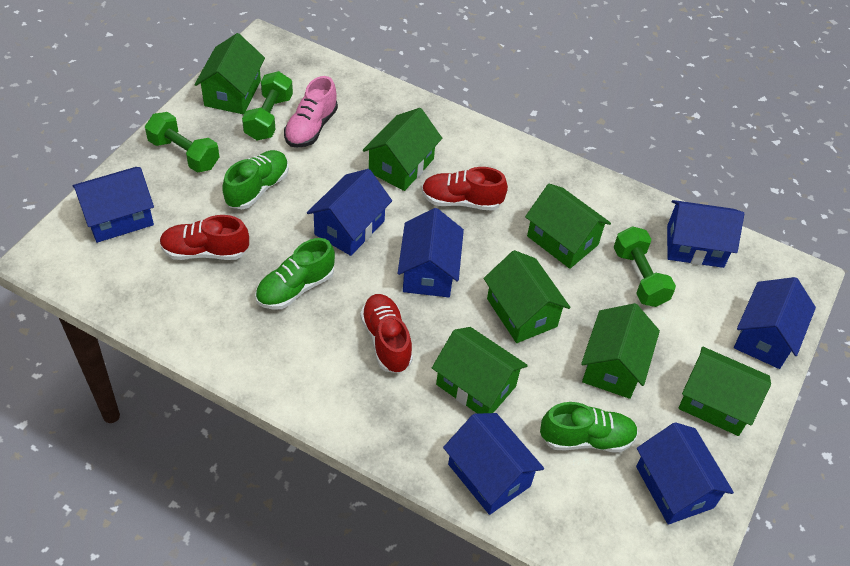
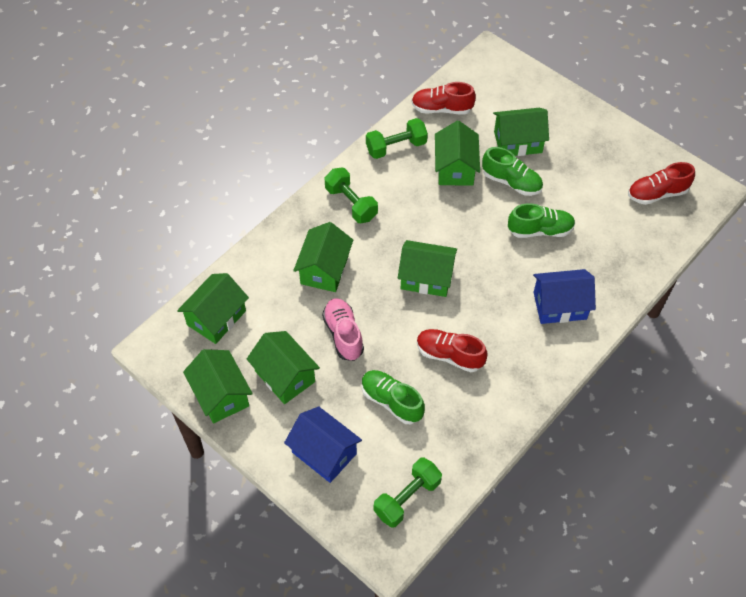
blue house: 7 -> 2

